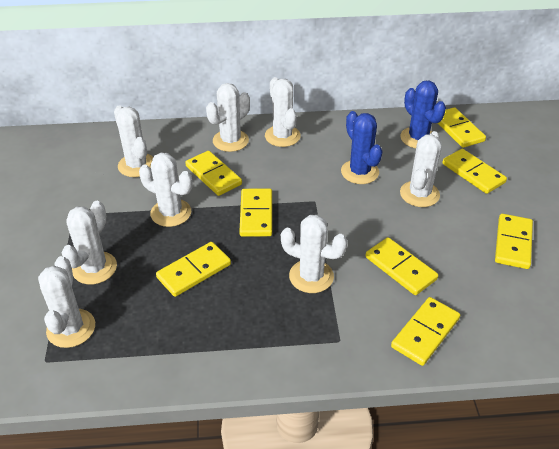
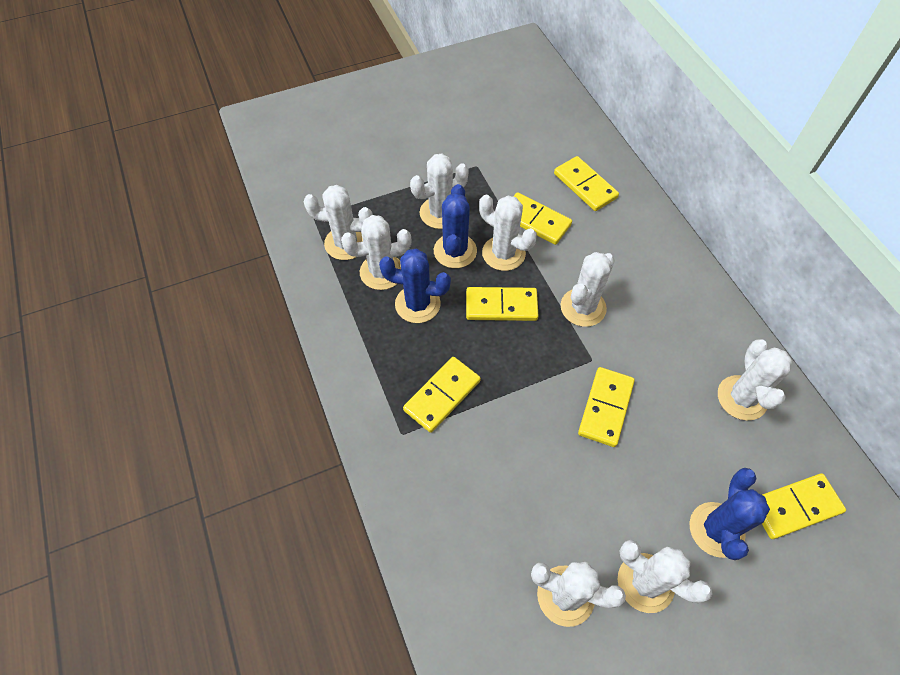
blue cactus: 2 -> 3
yellow domino: 8 -> 6

